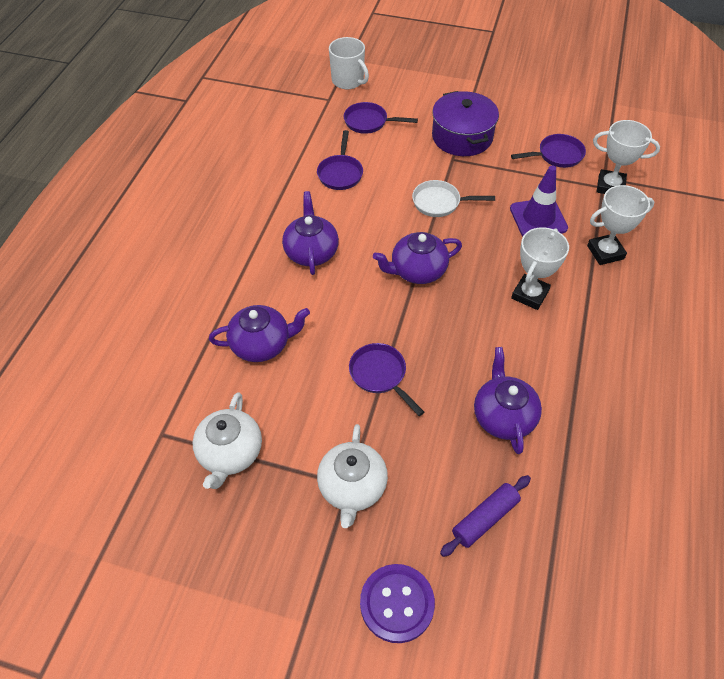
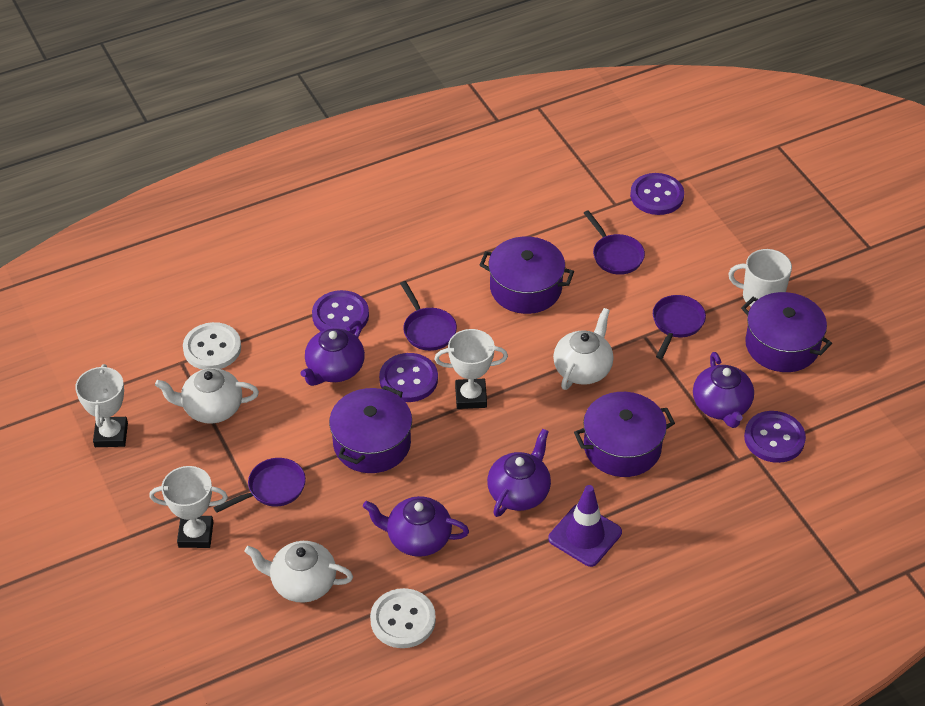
purple button: 1 -> 4
purple pot: 1 -> 4
purple rolling pin: 1 -> 0
white button: 0 -> 2
white pan: 1 -> 0
white teapot: 2 -> 3

